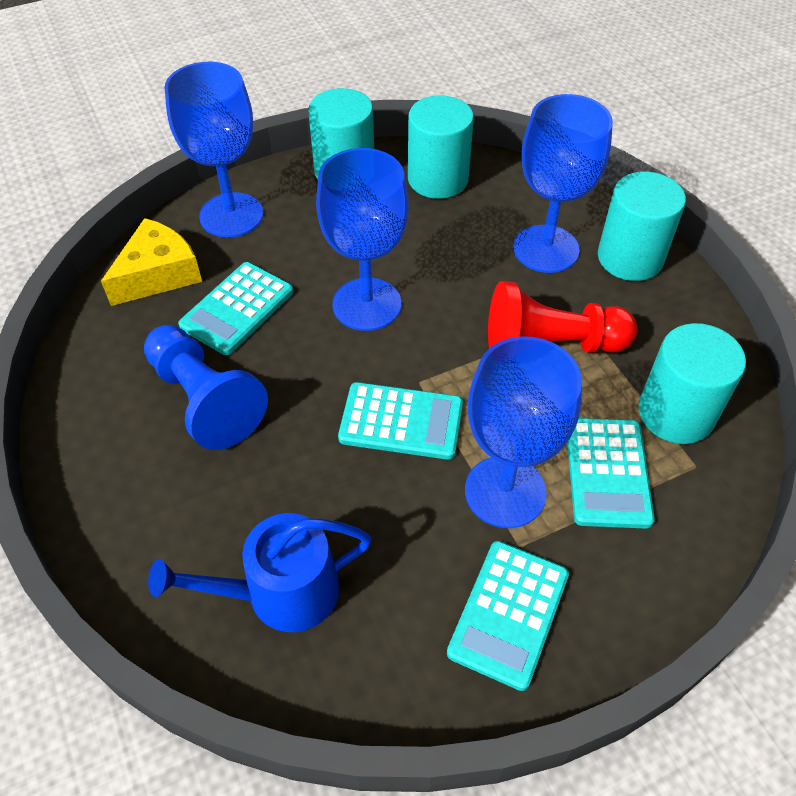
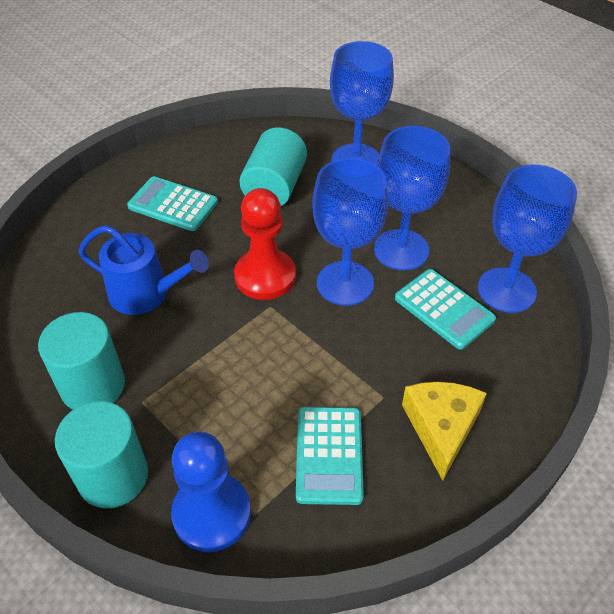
turquoise calculator: 4 -> 3
turquoise cylinder: 4 -> 3

